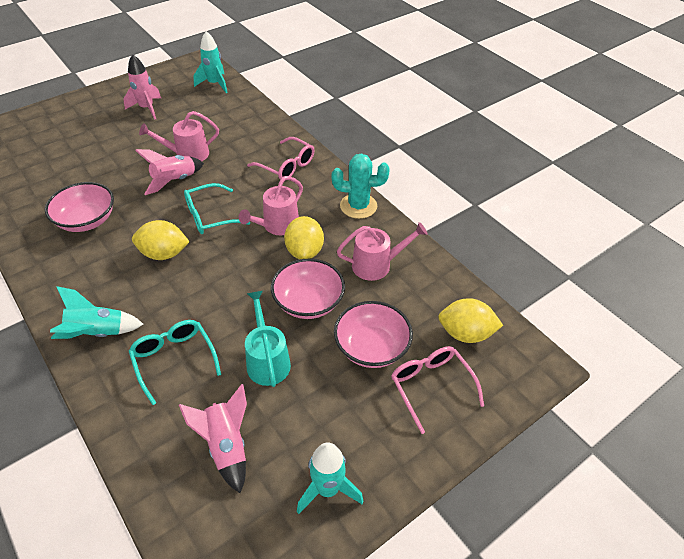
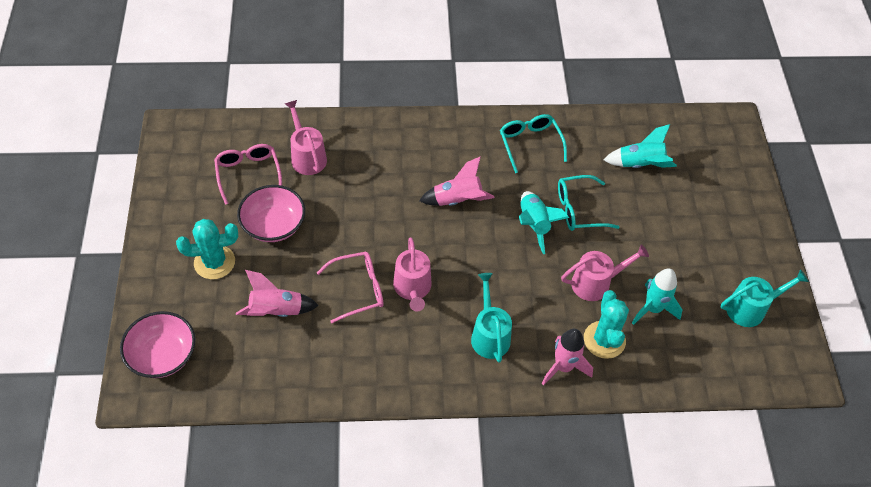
pink bowl: 3 -> 2
turquoise cactus: 1 -> 2
turquoise watering can: 1 -> 2
yellow lemon: 3 -> 0

